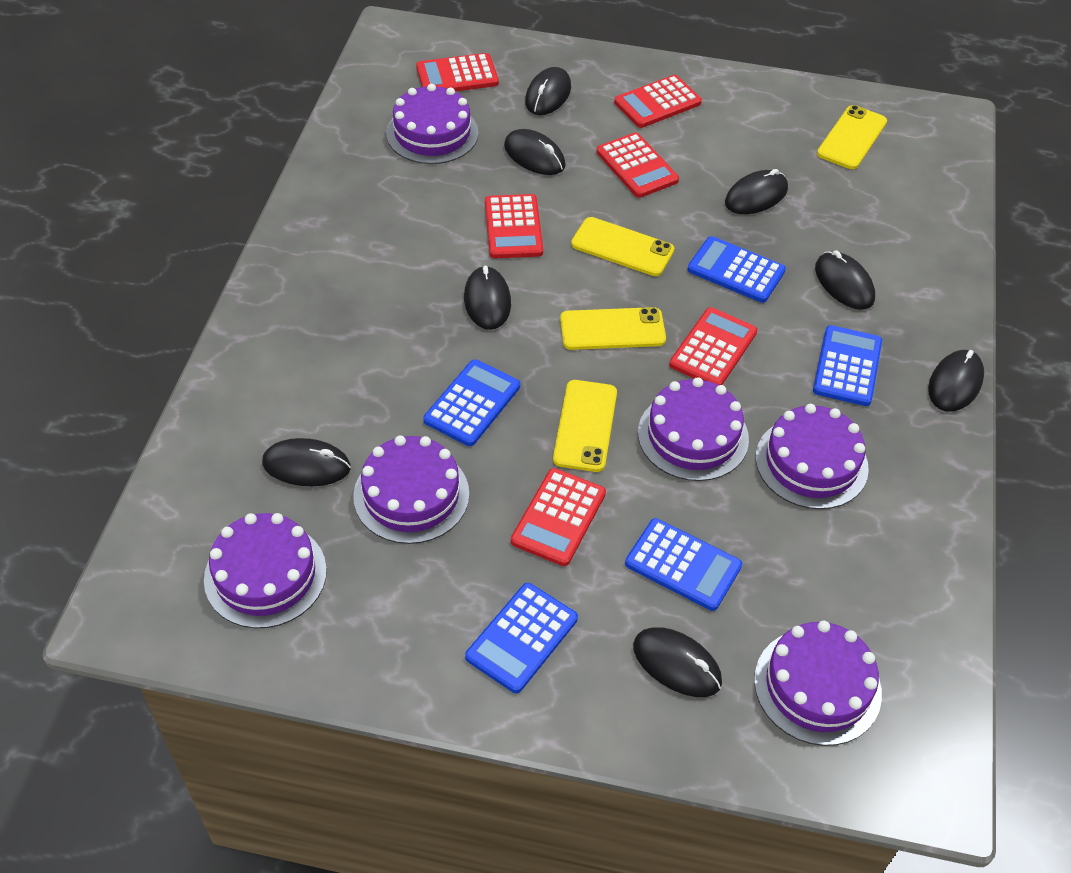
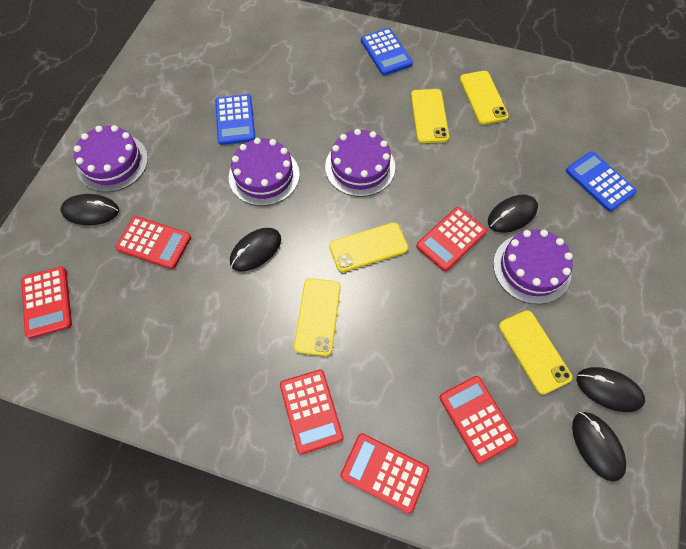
black mouse: 8 -> 5
blue calculator: 5 -> 3
purple cake: 6 -> 4
yellow phone: 4 -> 5

